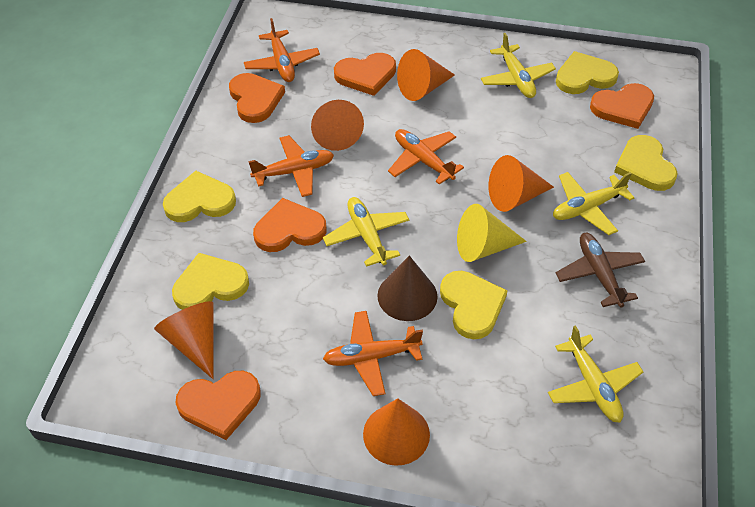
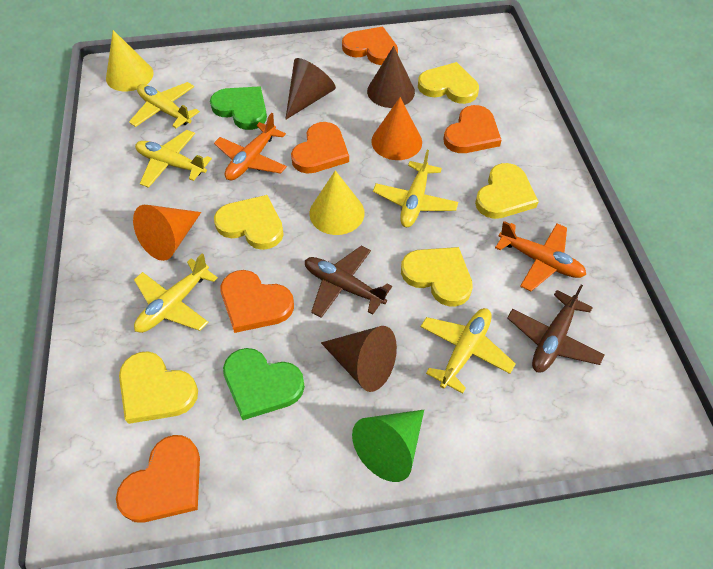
brown cone: 1 -> 3
brown plane: 1 -> 2
green cone: 0 -> 1
green heart: 0 -> 2
orange cone: 5 -> 2
orange plane: 4 -> 2
yellow cone: 1 -> 2
yellow plane: 4 -> 5

